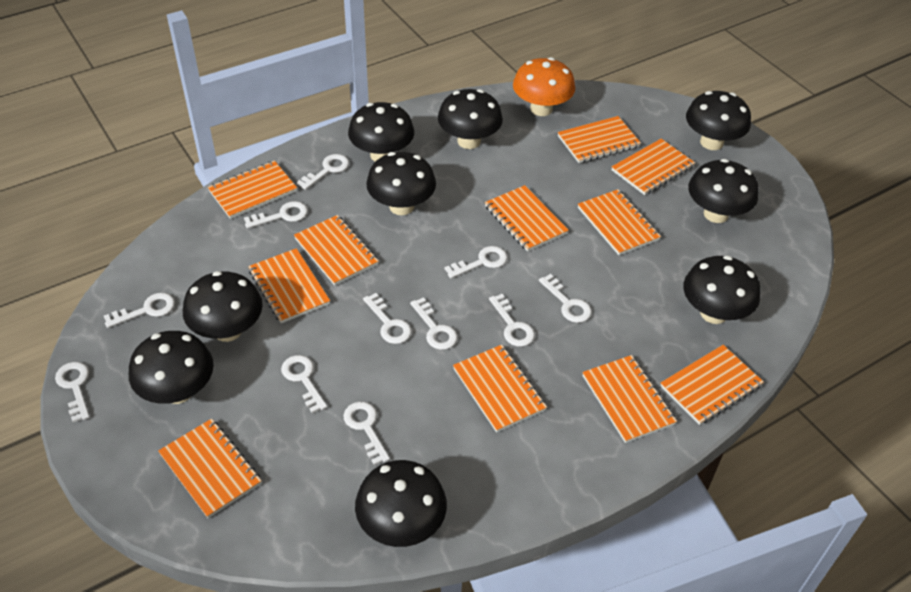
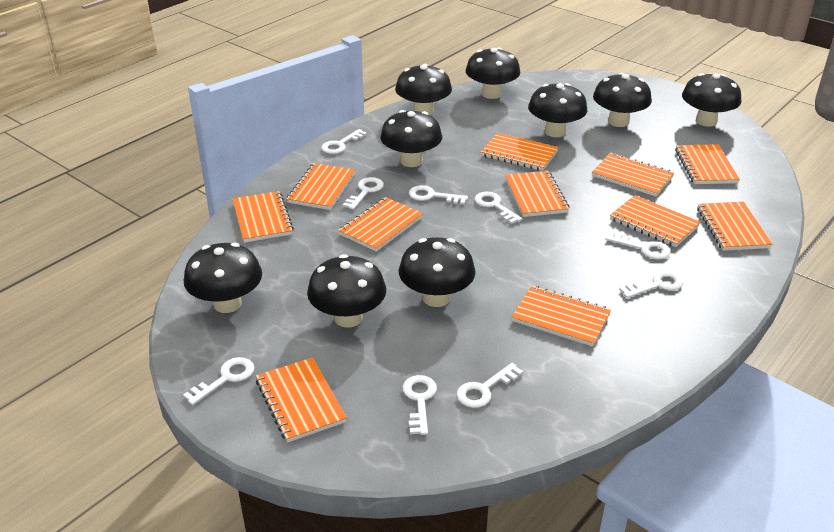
orange mushroom: 1 -> 0
white key: 11 -> 9

